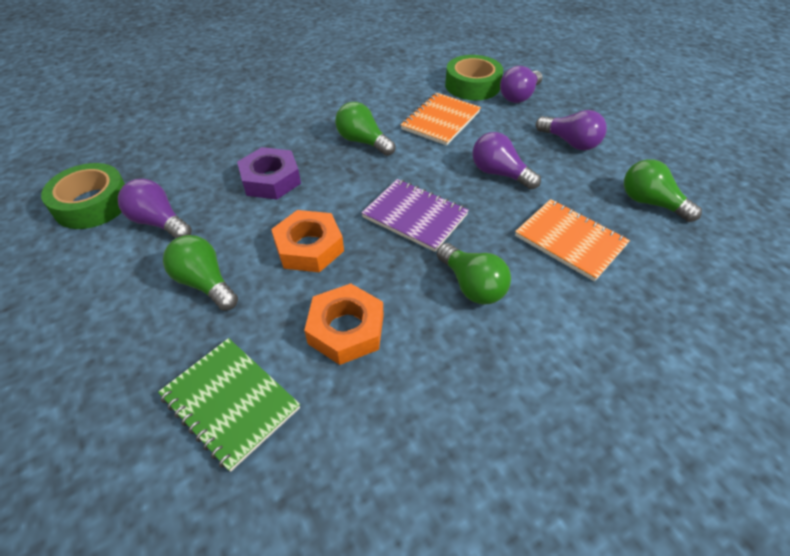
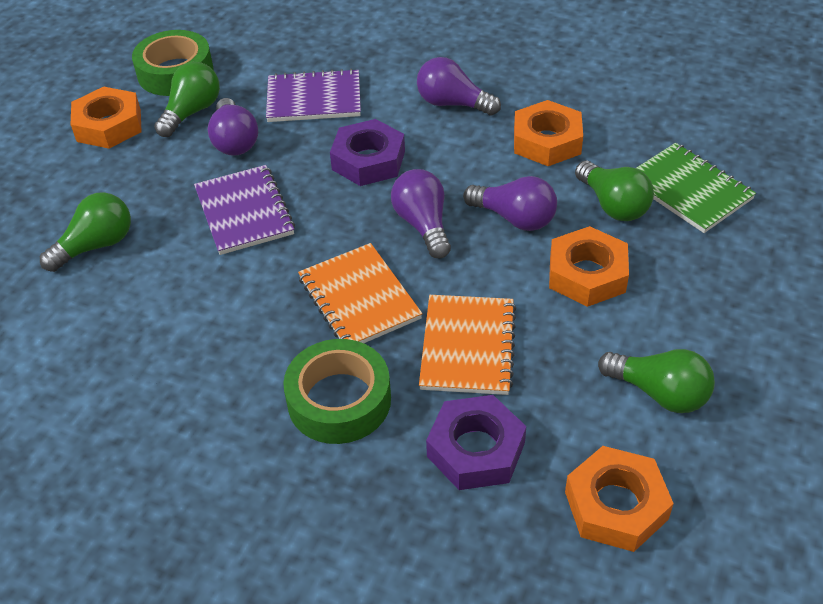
orange nut: 2 -> 4
purple notebook: 1 -> 2
purple nut: 1 -> 2

